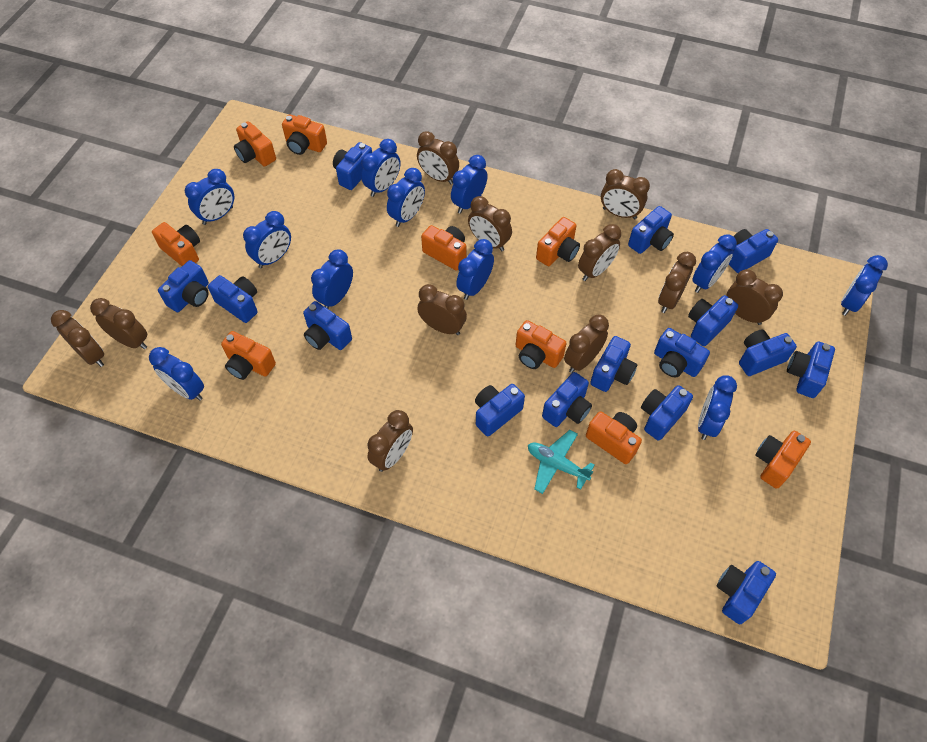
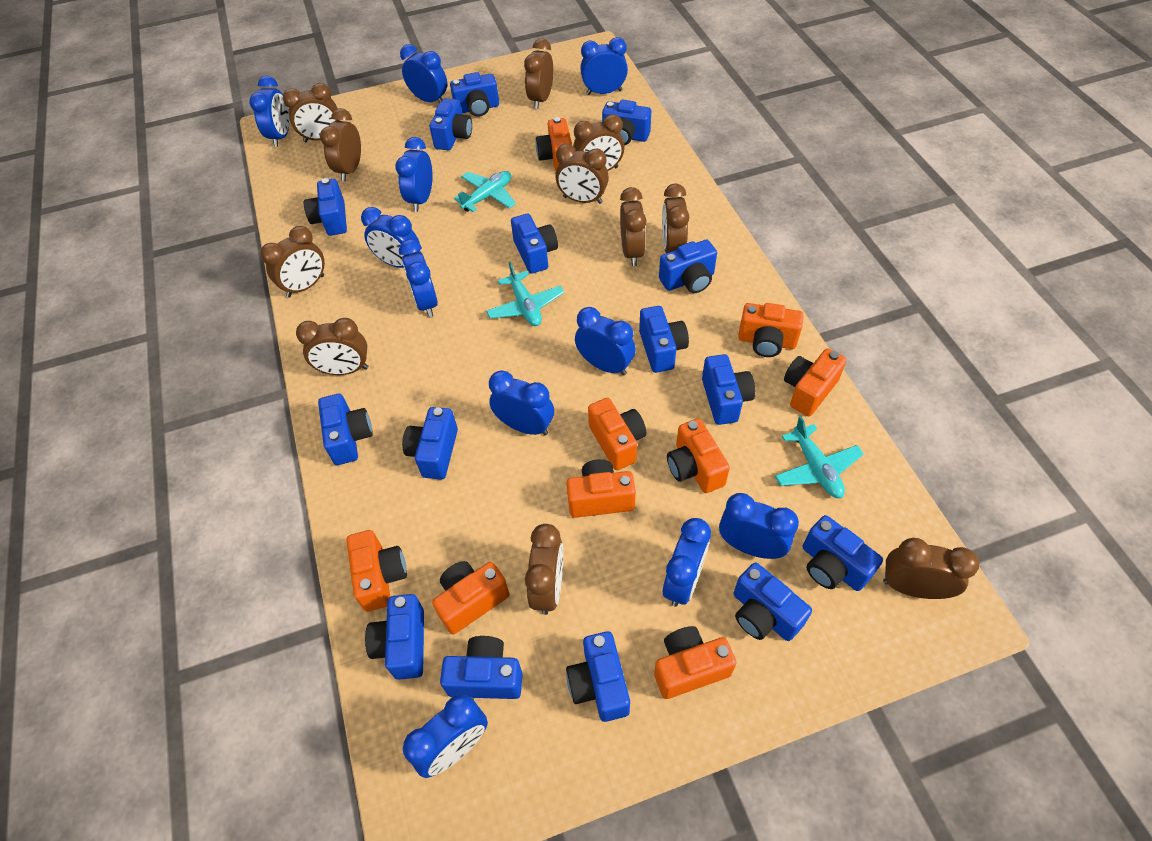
turquoise plane: 1 -> 3

